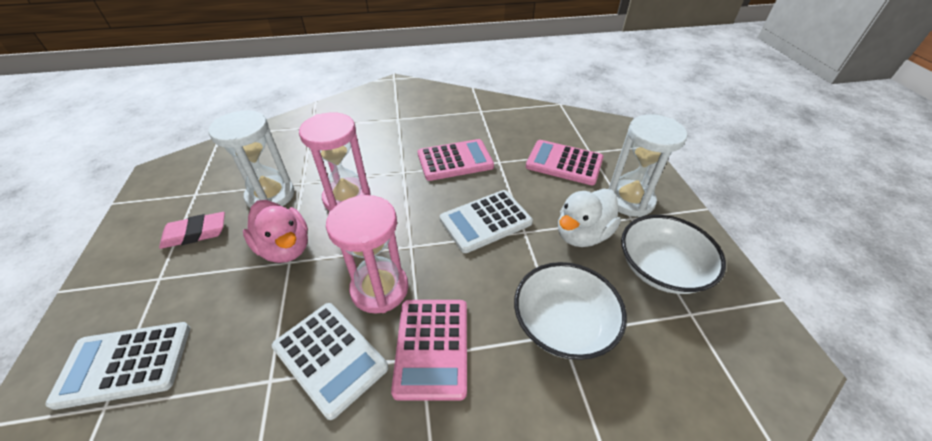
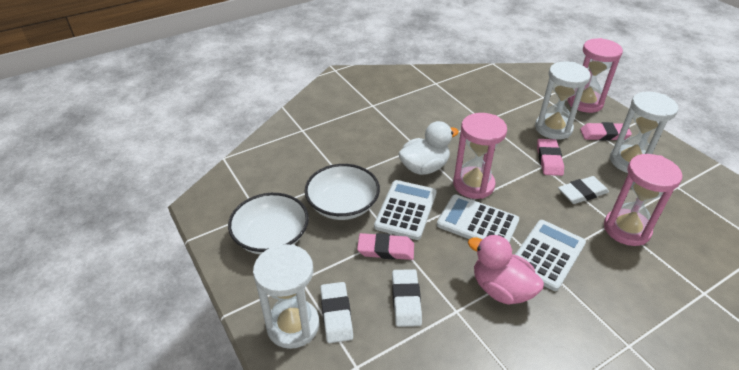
pink calculator: 3 -> 0
pink eraser: 1 -> 3
pink hourglass: 2 -> 3
white eraser: 0 -> 3
white hourglass: 2 -> 3

